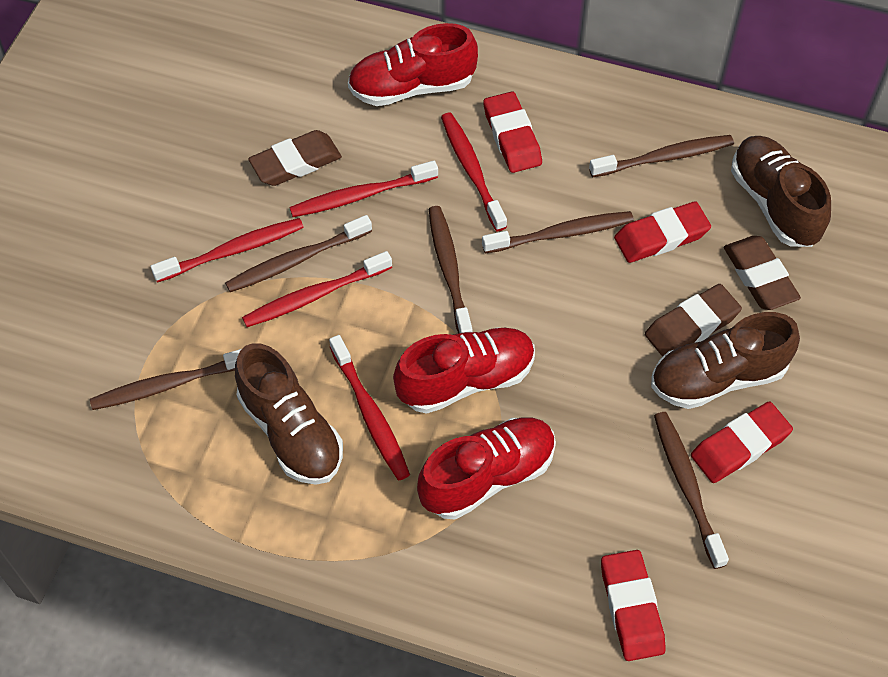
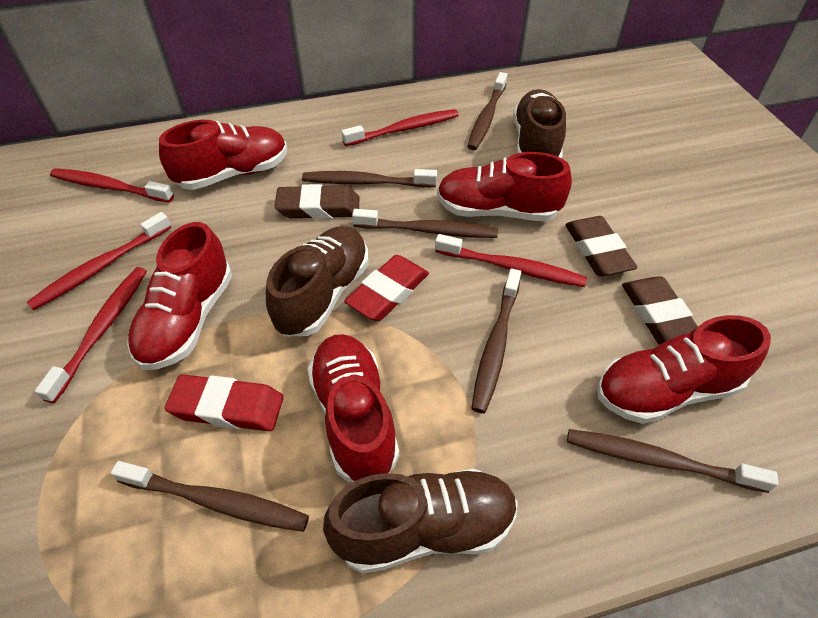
red eraser: 4 -> 2
red shoe: 3 -> 5

